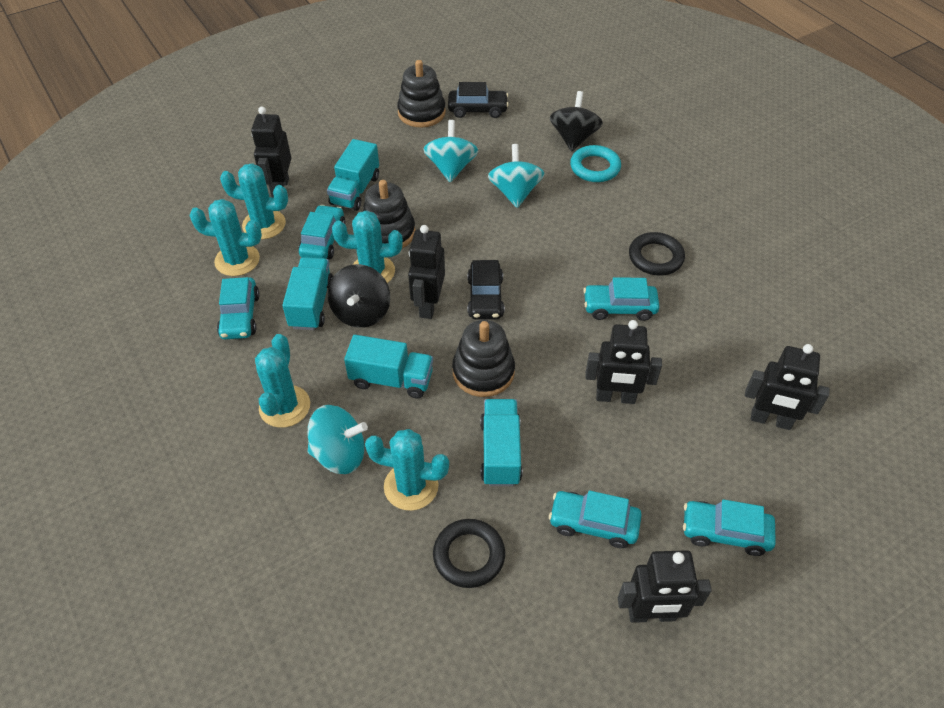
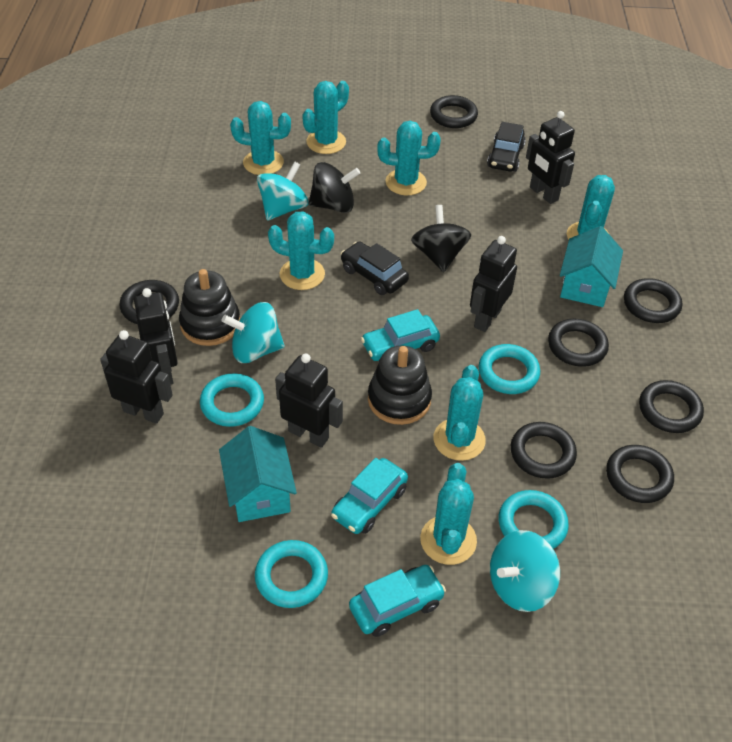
black ring: 2 -> 7
black stacking toy: 3 -> 2
turquoise cactus: 5 -> 7
turquoise car: 5 -> 3
turquoise house: 0 -> 2
turquoise ring: 1 -> 4
turquoise truck: 4 -> 0

